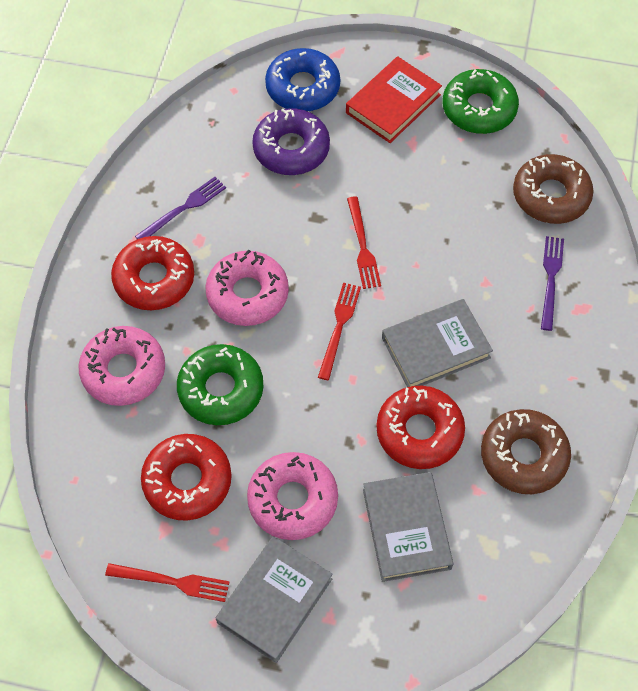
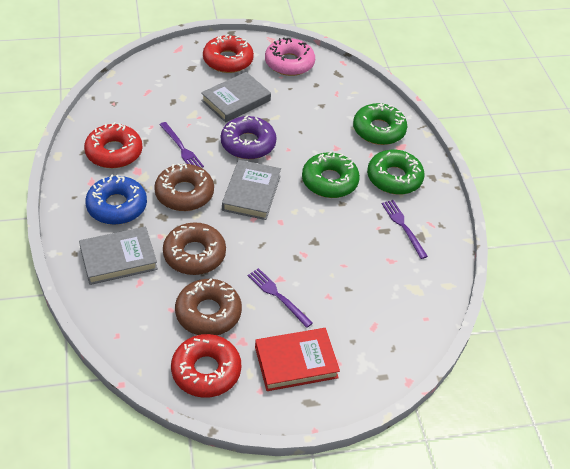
brown donut: 2 -> 3
green donut: 2 -> 3
pink donut: 3 -> 1
purple fork: 2 -> 3
red fork: 3 -> 0

